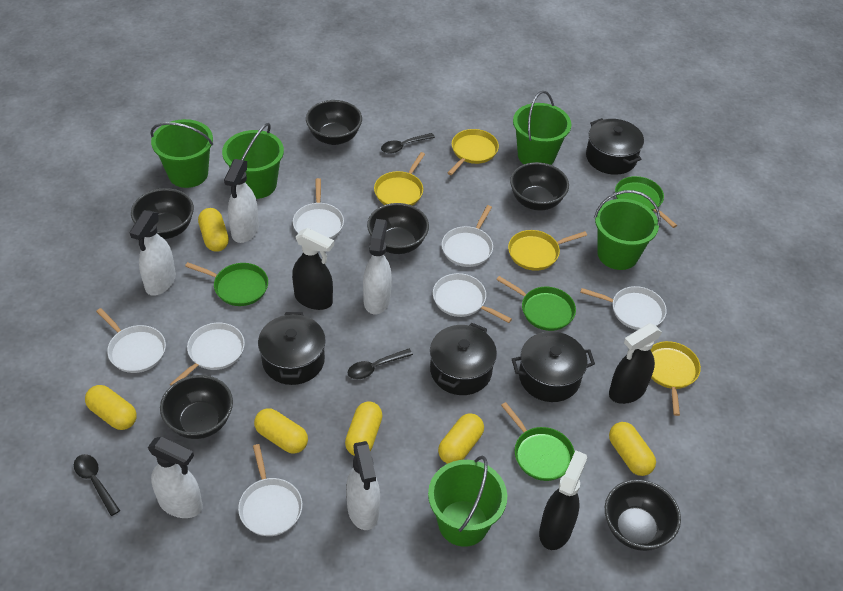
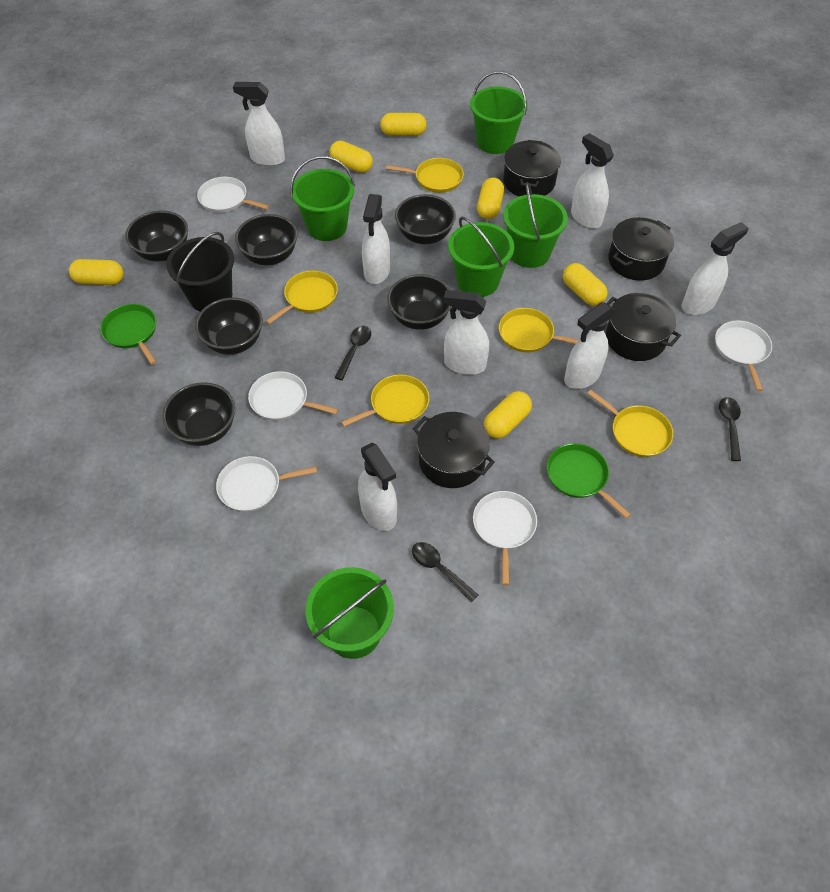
black bucket: 0 -> 1
black spray bottle: 3 -> 0
green pan: 4 -> 2
white pan: 7 -> 5
white spray bottle: 5 -> 7
yellow pan: 4 -> 5

